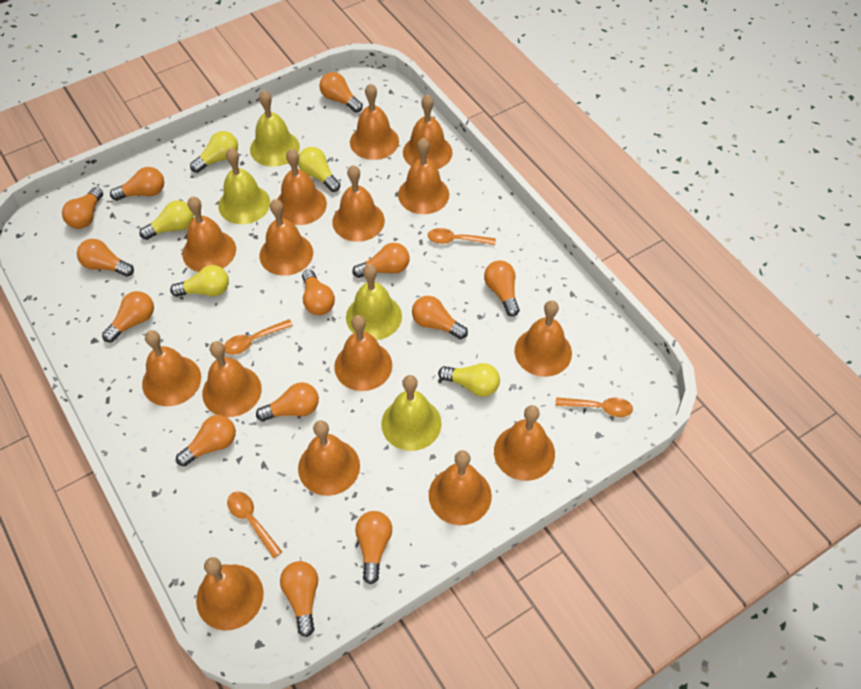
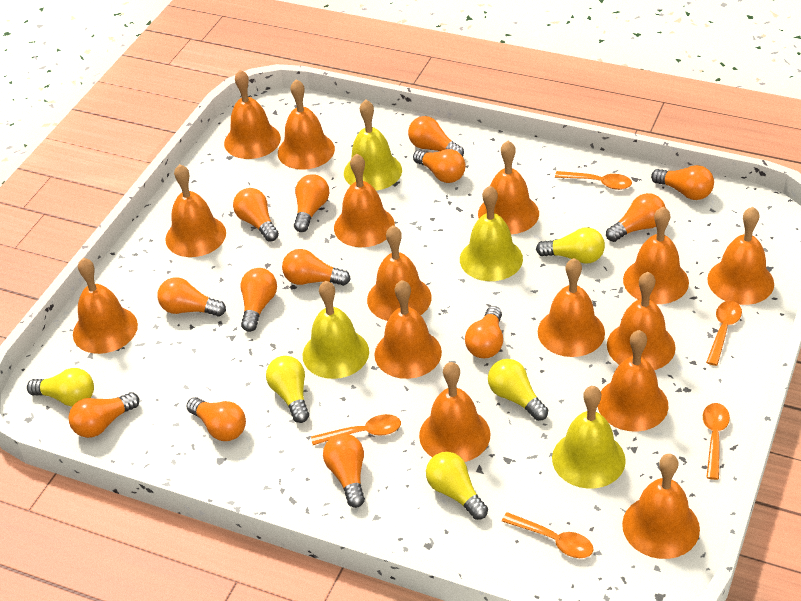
orange spoon: 4 -> 5

